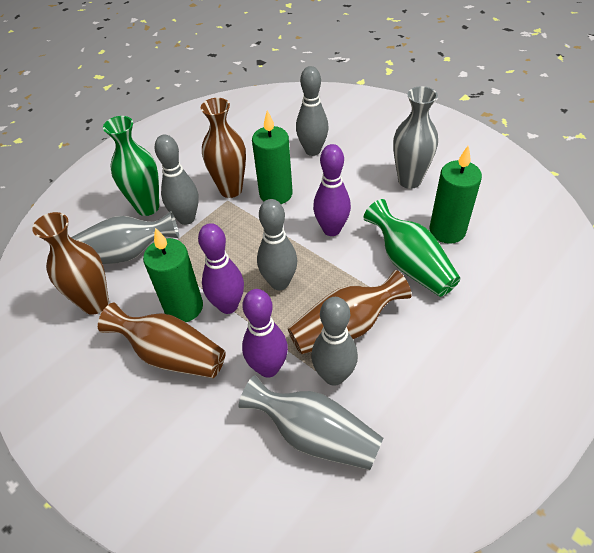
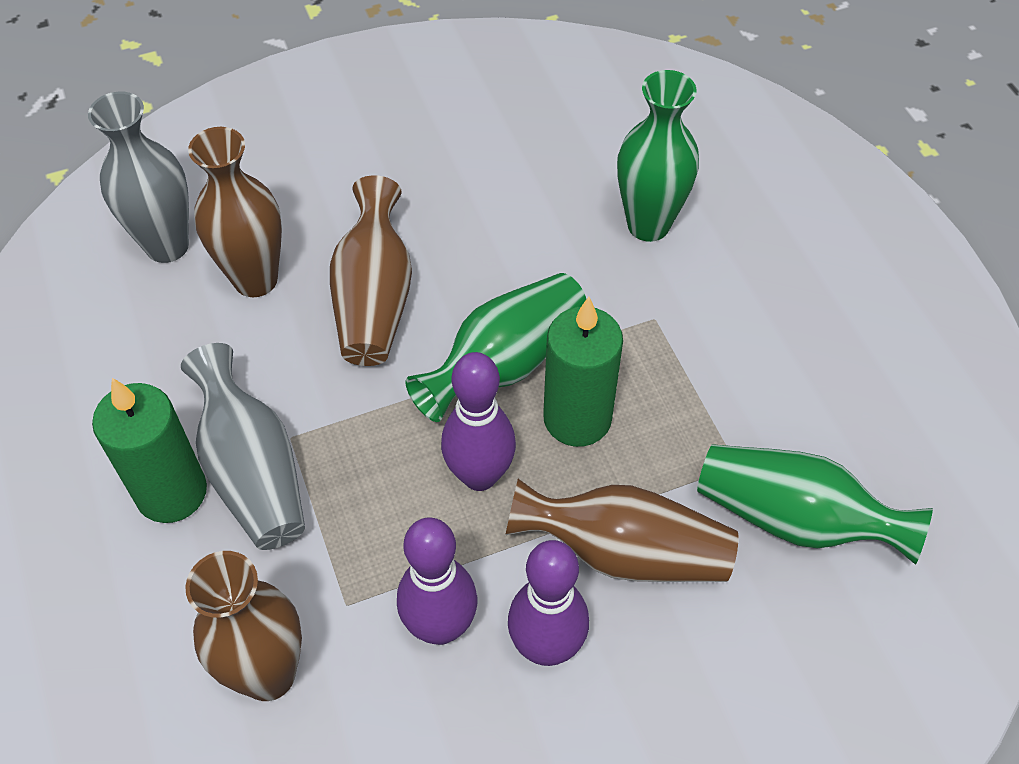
green candle: 3 -> 2
green vase: 2 -> 3
grey bowling pin: 4 -> 0
grey vase: 3 -> 2

